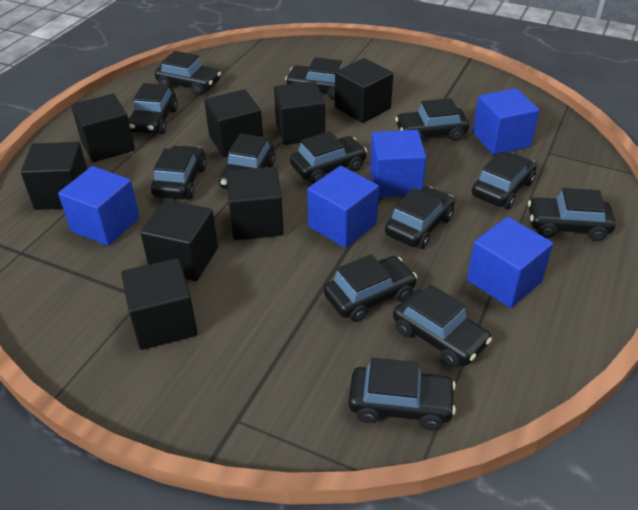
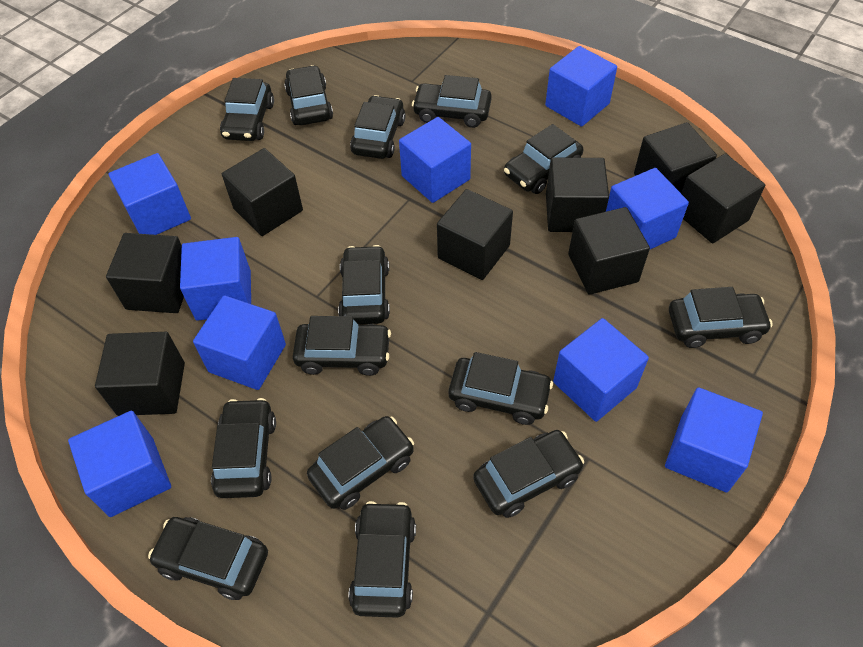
black car: 13 -> 14
blue cube: 5 -> 9

